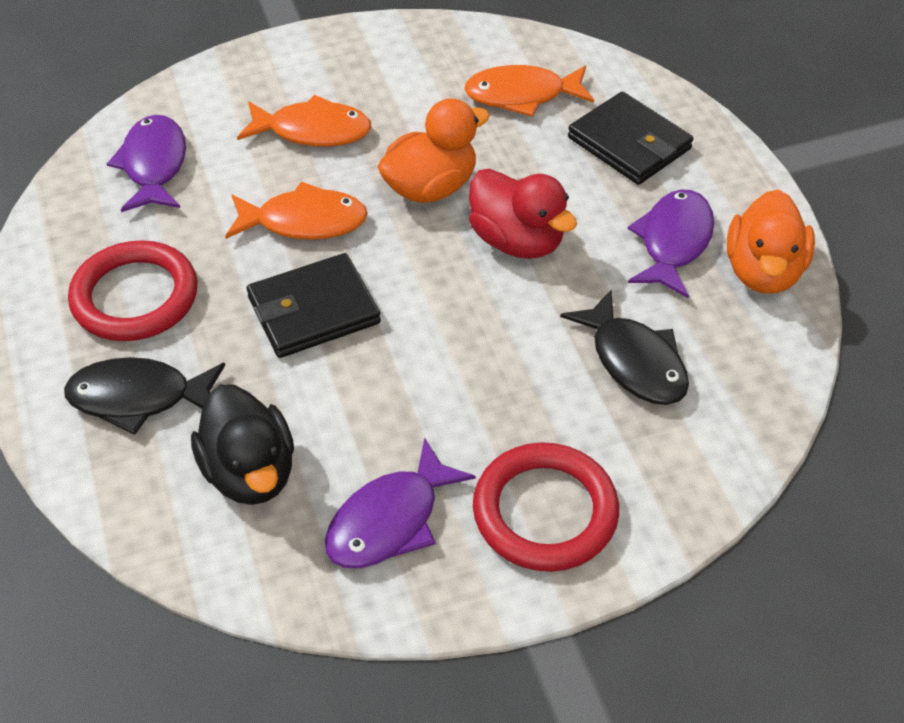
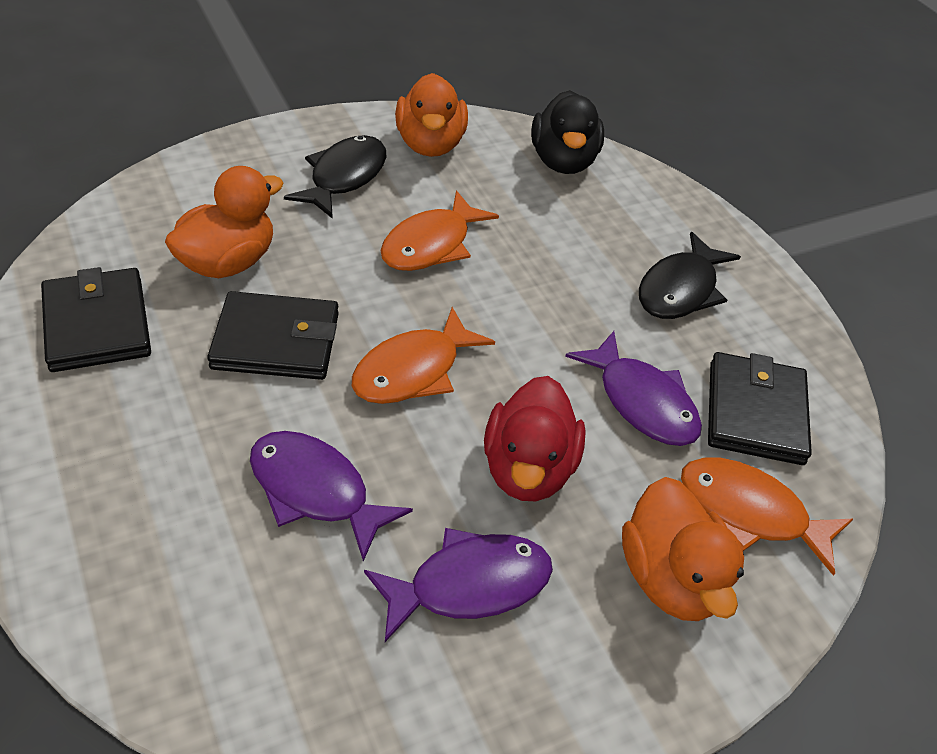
black wallet: 2 -> 3
orange duck: 2 -> 3
red ring: 2 -> 0

